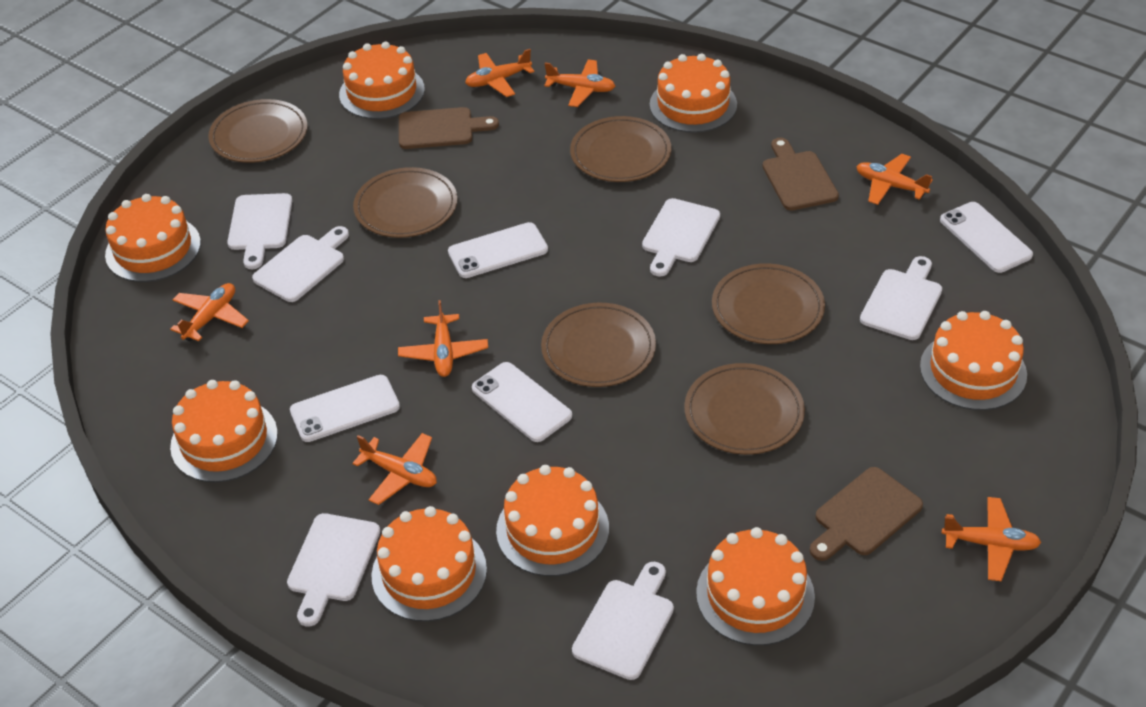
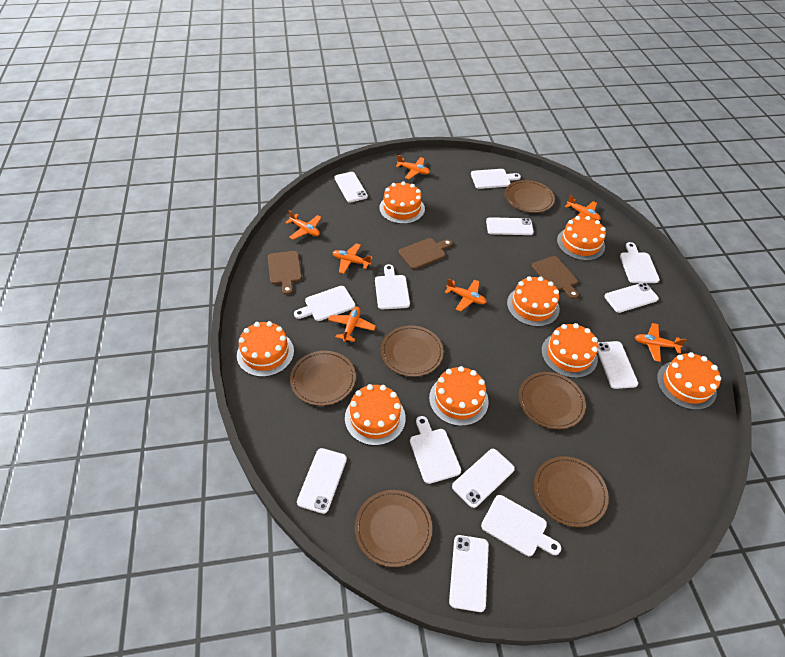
white phone: 4 -> 7

